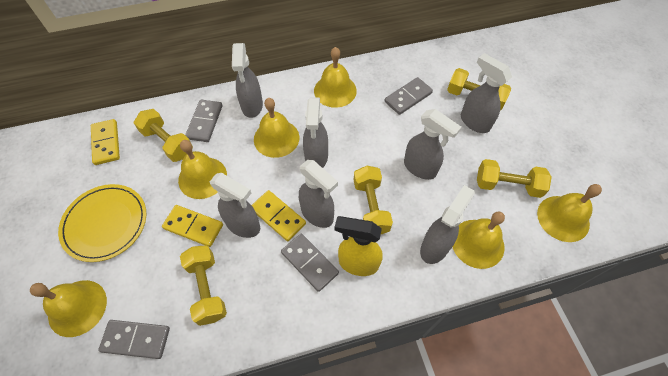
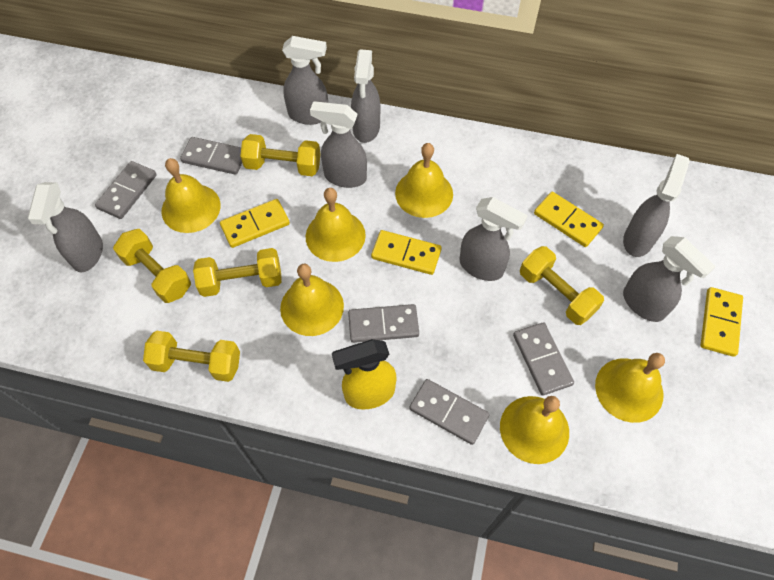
grey domino: 4 -> 5
yellow domino: 3 -> 4
yellow plate: 1 -> 0

